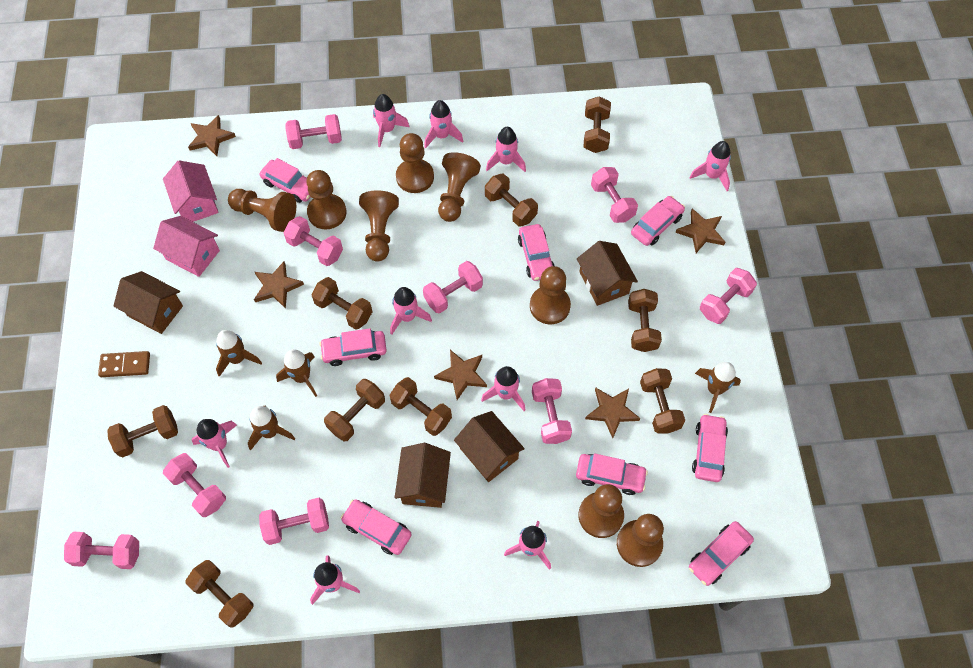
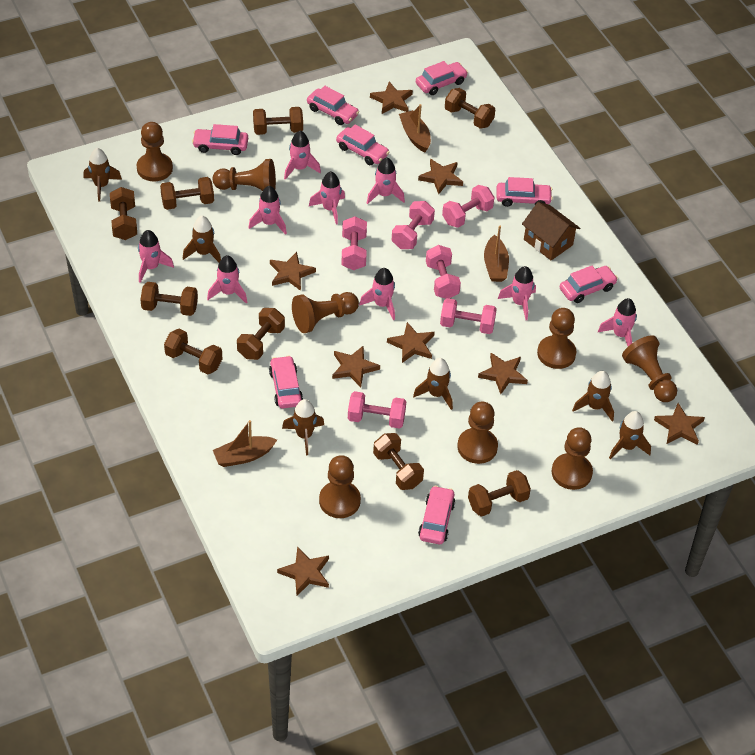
brown boat: 0 -> 3
brown domino: 1 -> 0
brown house: 4 -> 1
brown rocket: 4 -> 6
brown star: 5 -> 8
pink dumbbell: 9 -> 6
pink house: 2 -> 0

